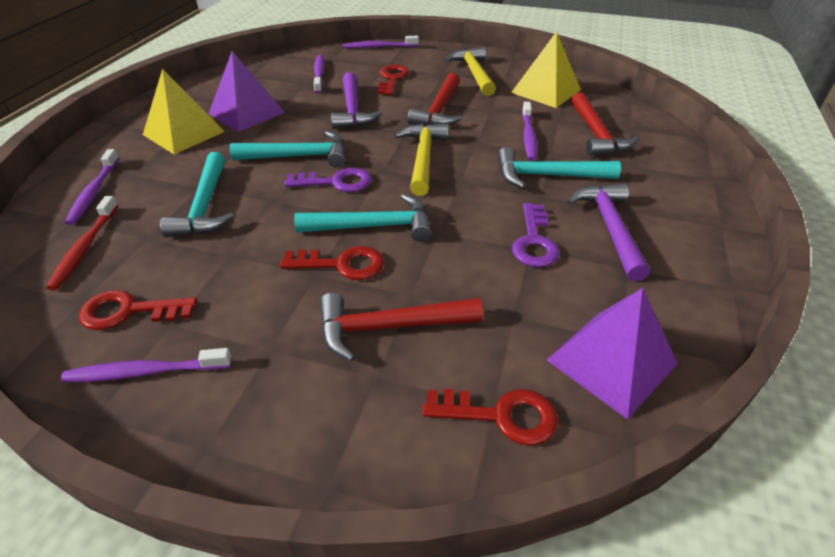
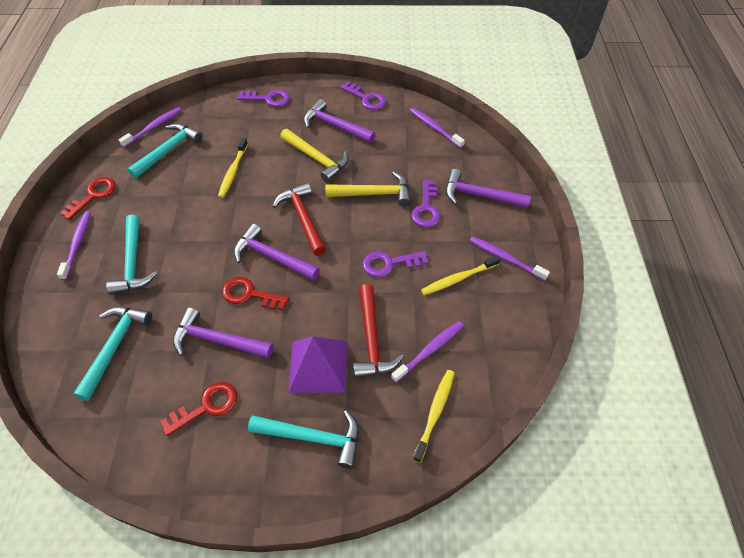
purple hammer: 2 -> 4
purple key: 2 -> 4
purple pyramid: 2 -> 1
red hammer: 3 -> 2
red key: 4 -> 3
red toothbrush: 1 -> 0
yellow pyramid: 2 -> 0
yellow toothbrush: 0 -> 3

